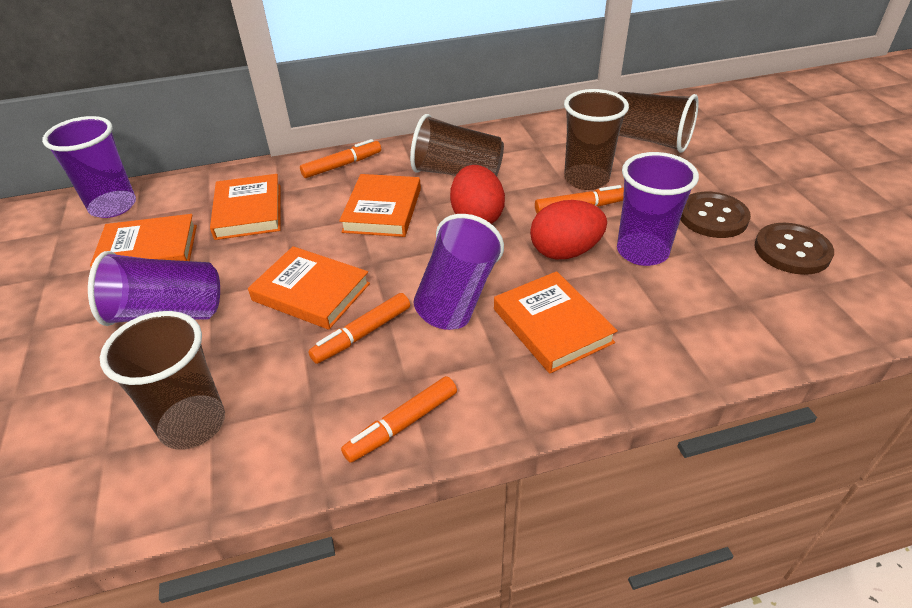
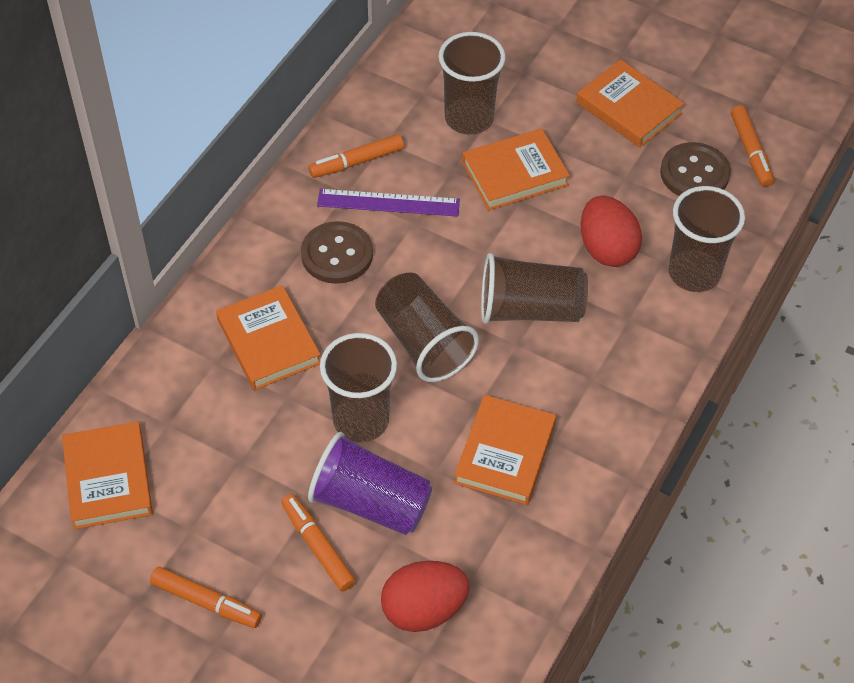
brown cup: 4 -> 5
purple cup: 4 -> 1
purple ruler: 0 -> 1

